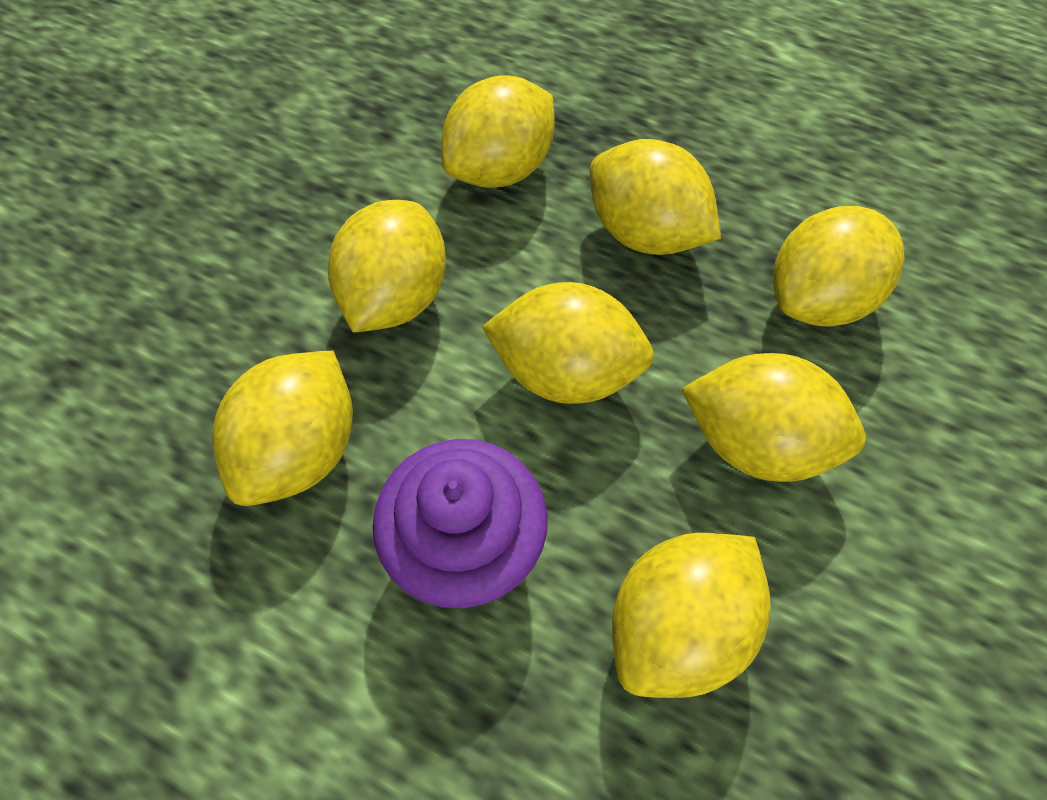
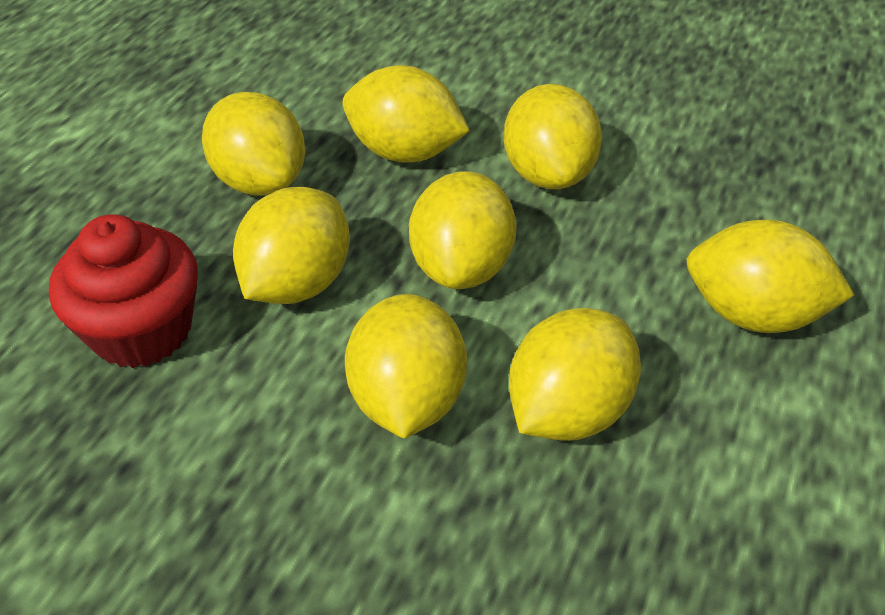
purple cupcake: 1 -> 0
red cupcake: 0 -> 1

